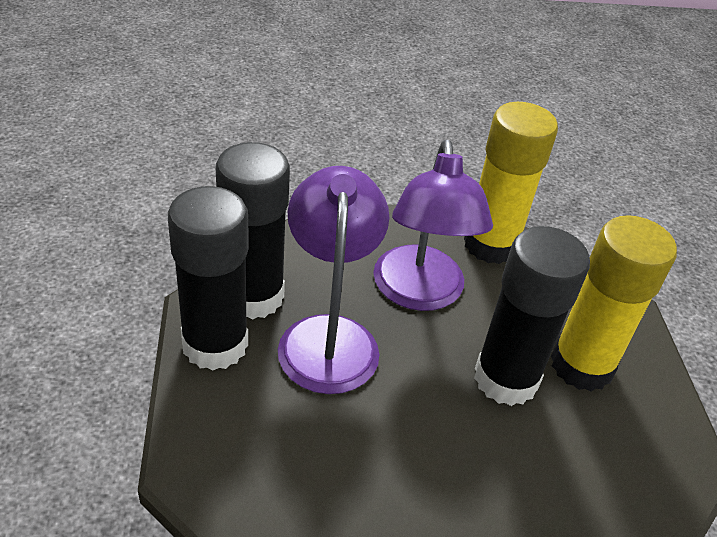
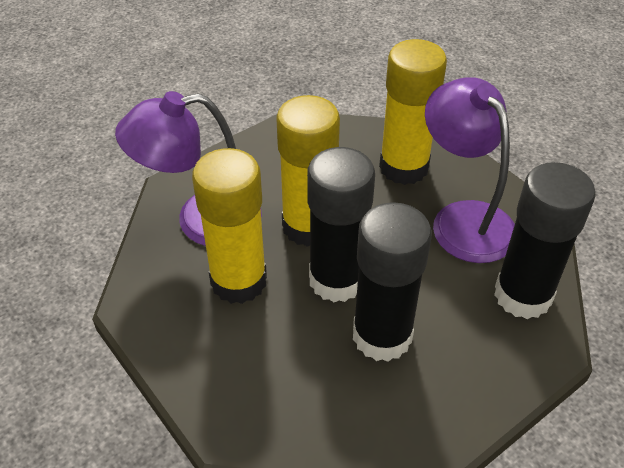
yellow glue stick: 2 -> 3

